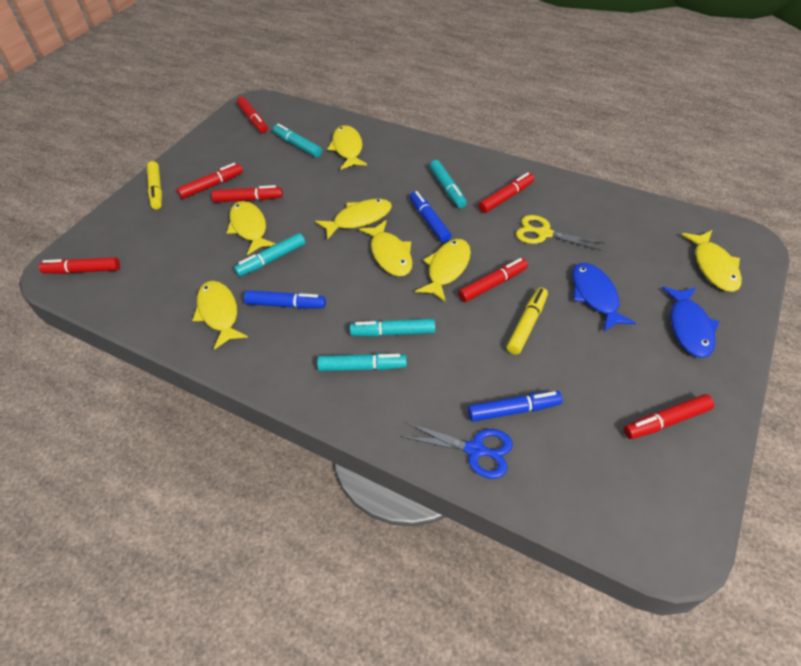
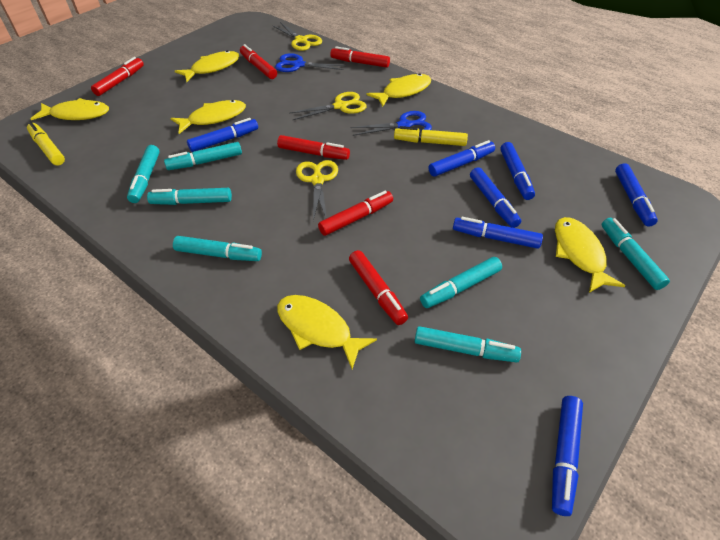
blue fish: 2 -> 0
blue marker: 3 -> 7
blue scissors: 1 -> 2
red marker: 7 -> 6
turquoise marker: 5 -> 7
yellow fish: 7 -> 6
yellow scissors: 1 -> 3

